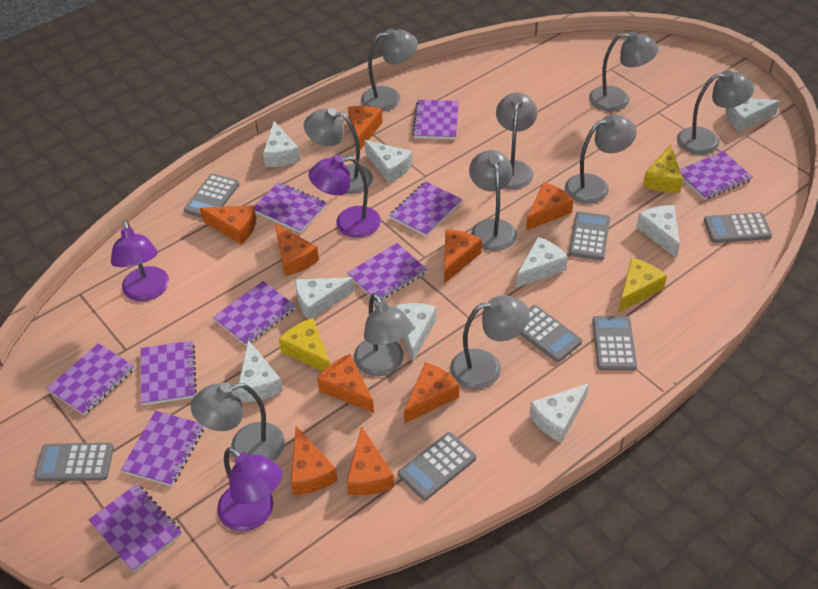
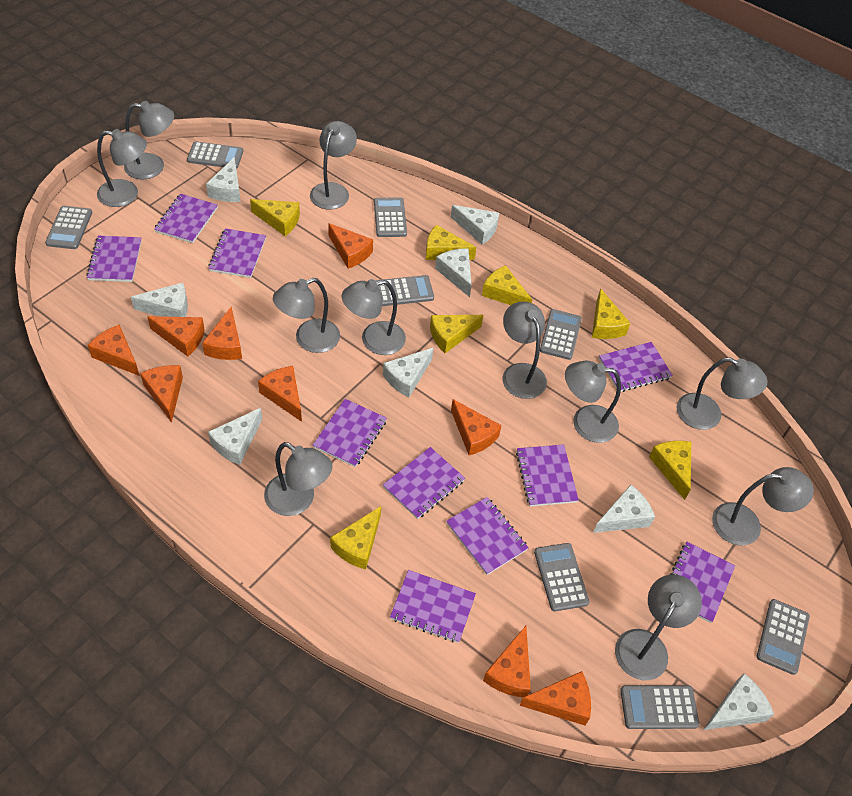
grey calculator: 7 -> 8
grey lamp: 10 -> 11
purple lamp: 3 -> 0
white cheese: 9 -> 8
yellow cheese: 3 -> 7

